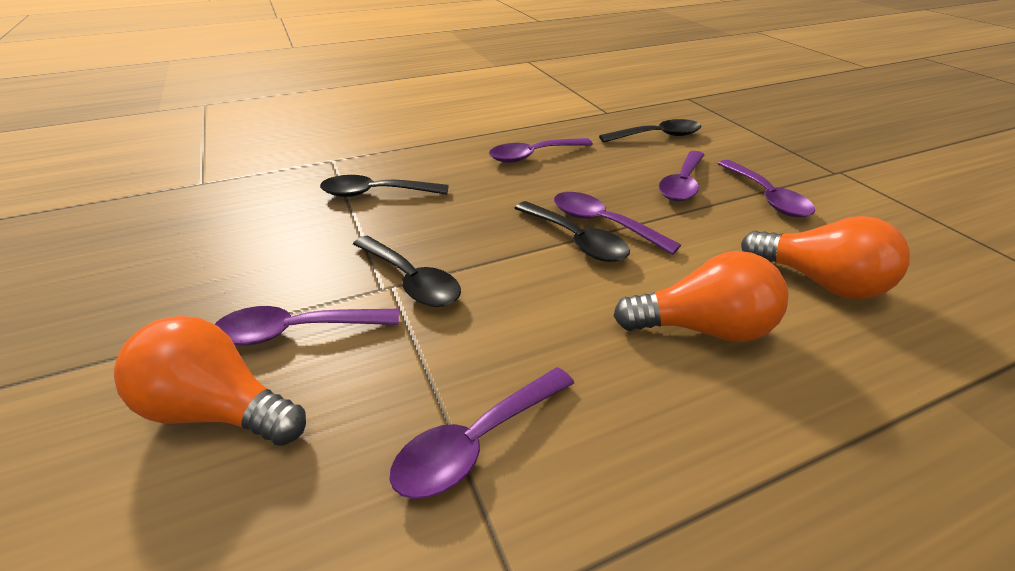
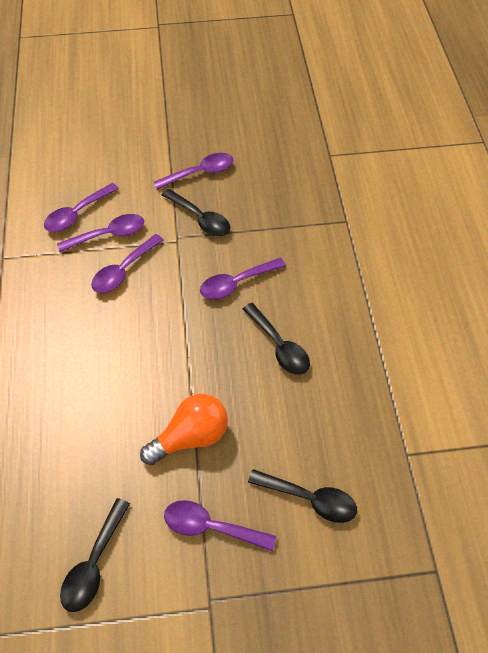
orange light bulb: 3 -> 1

